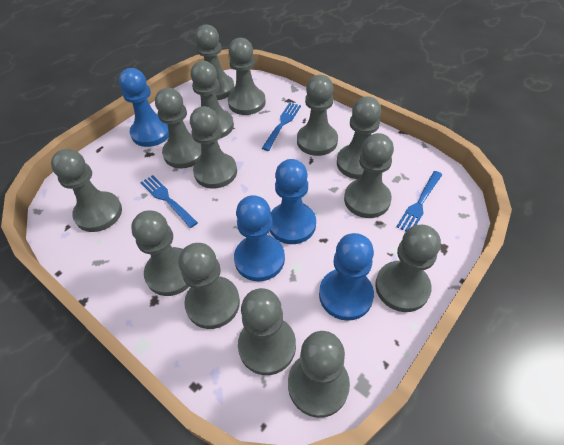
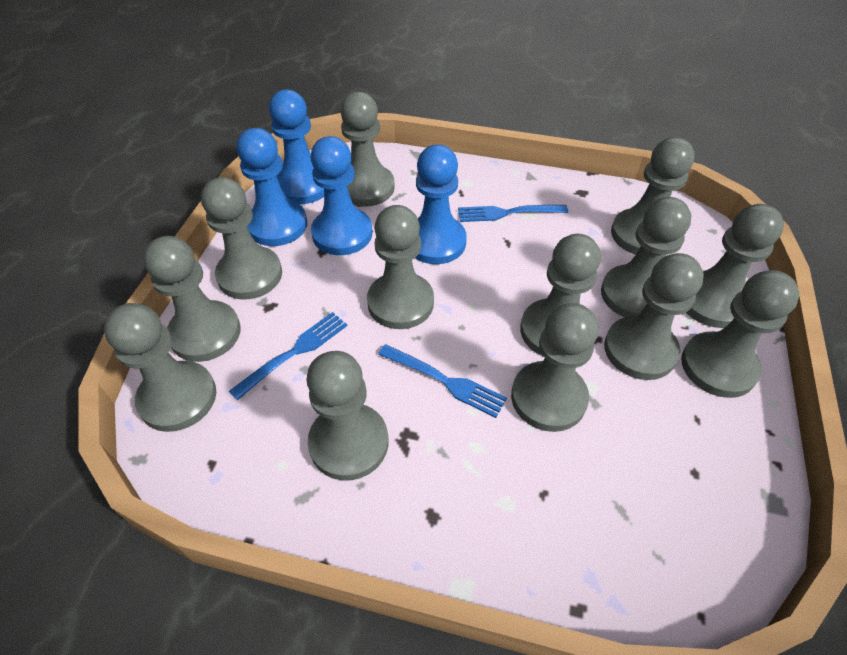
grey pawn: 14 -> 13

